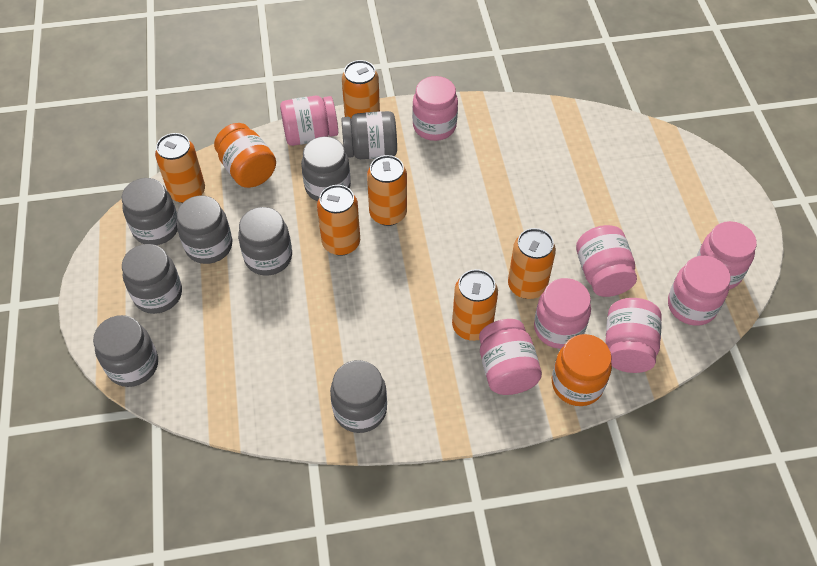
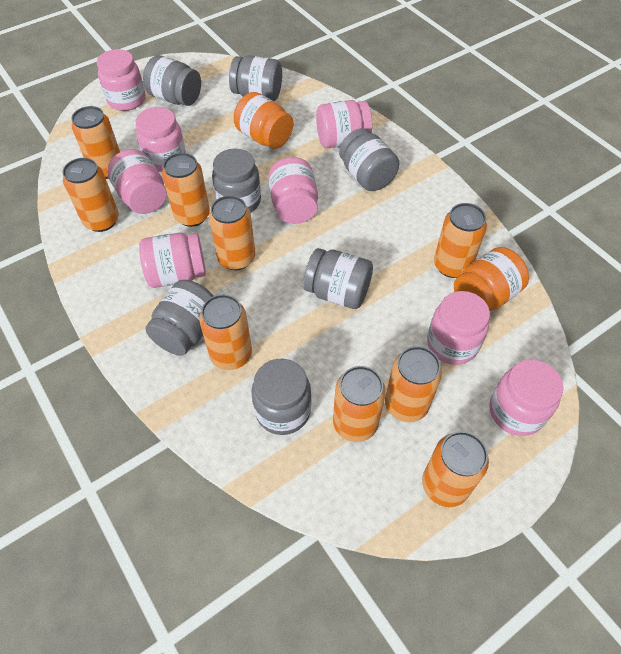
grey jar: 8 -> 7
orange can: 6 -> 9

